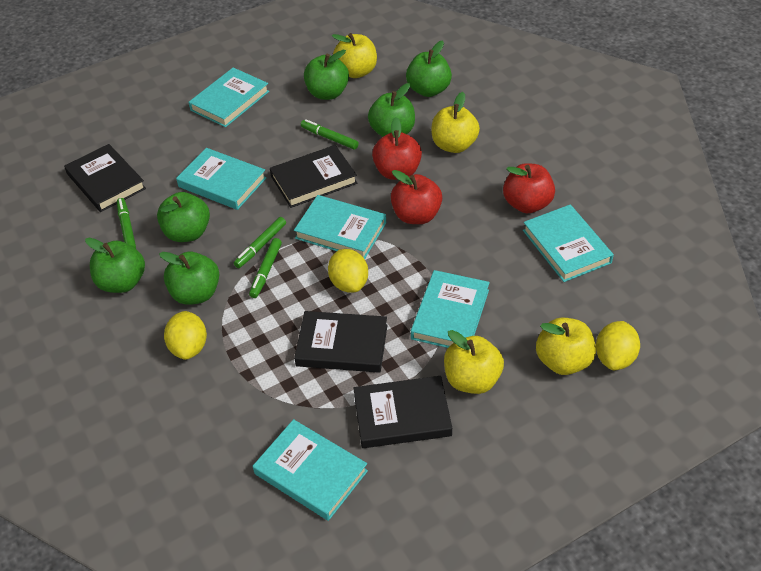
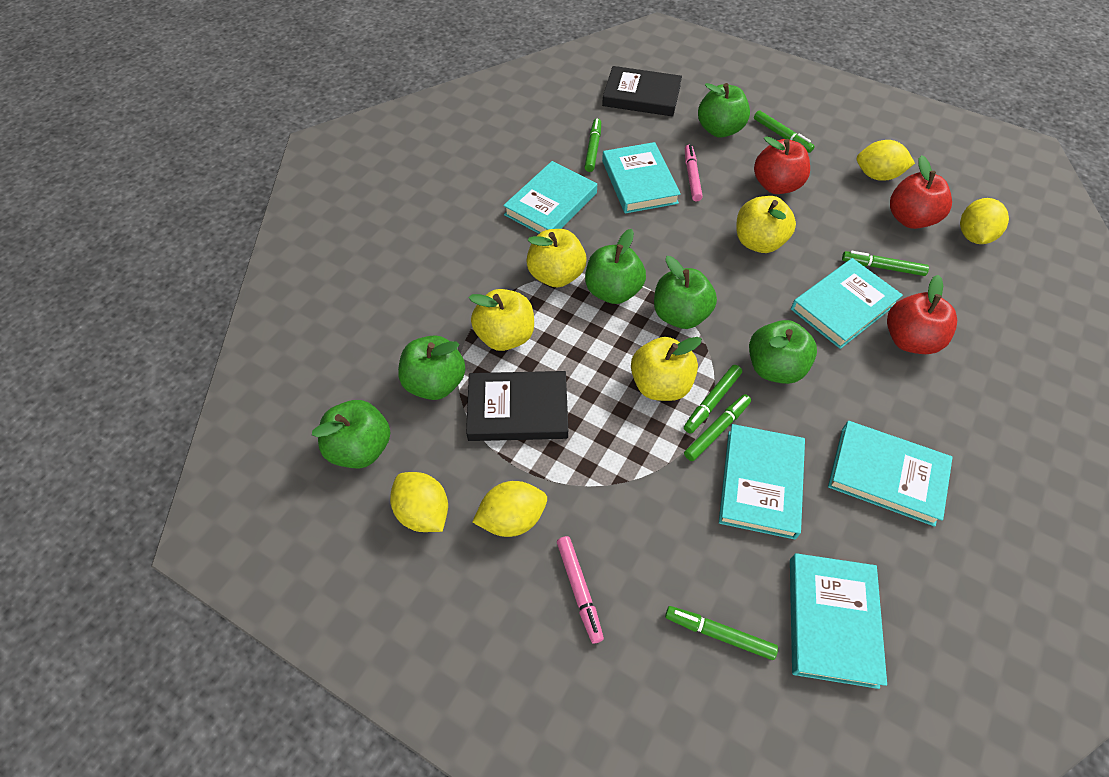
black book: 4 -> 2
green marker: 4 -> 6
pink marker: 0 -> 2
yellow lemon: 3 -> 4

